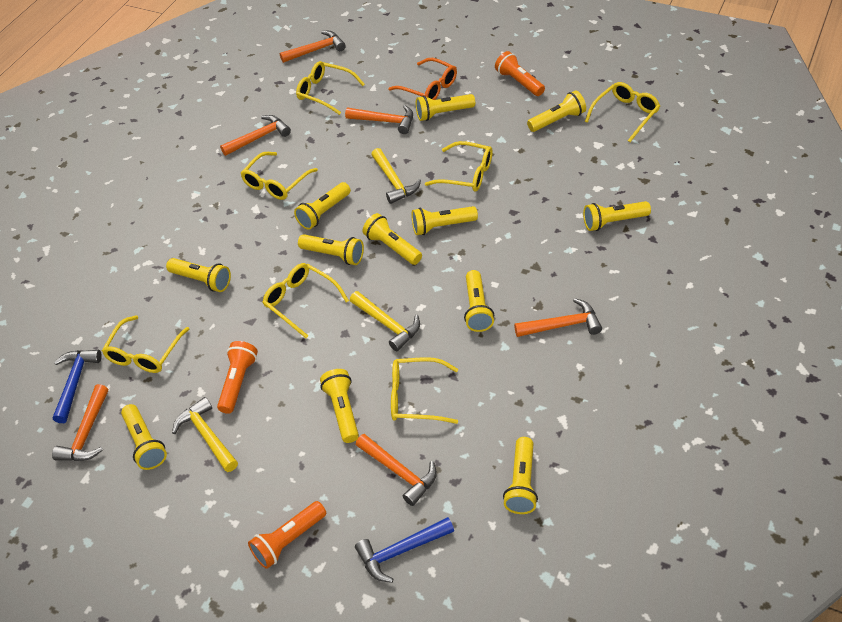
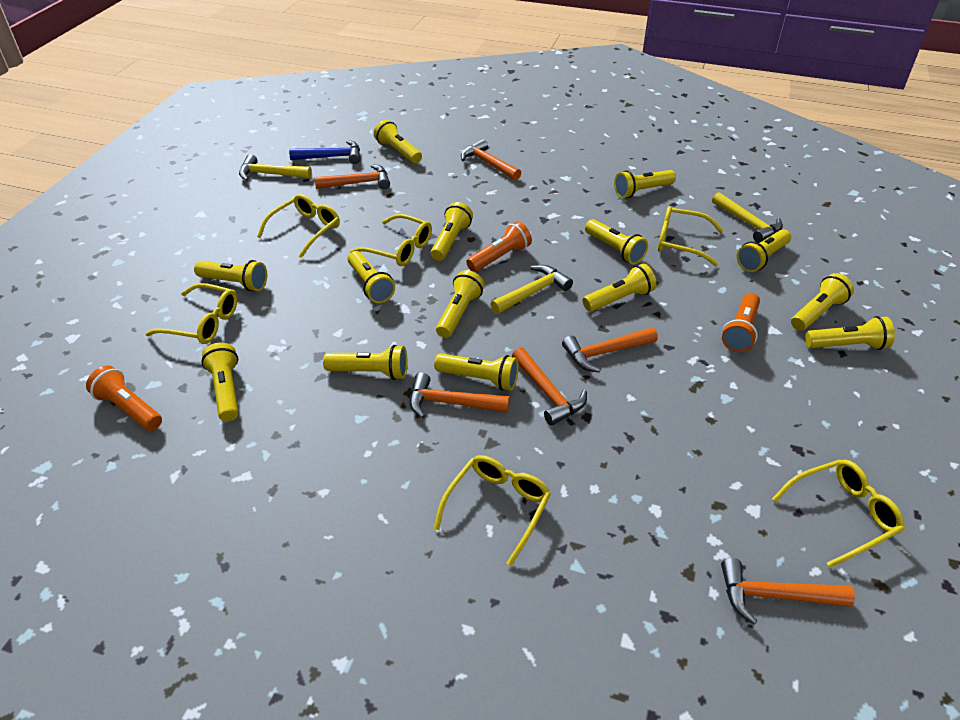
blue hammer: 2 -> 1
orange glasses: 1 -> 0
yellow flashlight: 12 -> 14
yellow glasses: 7 -> 6

